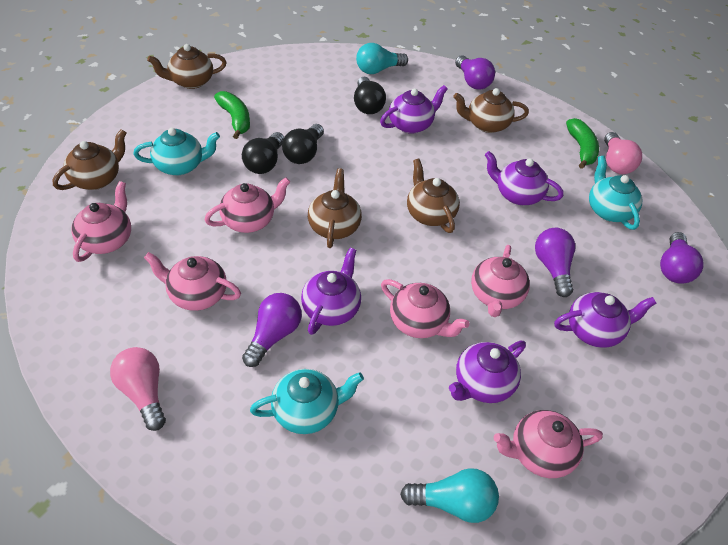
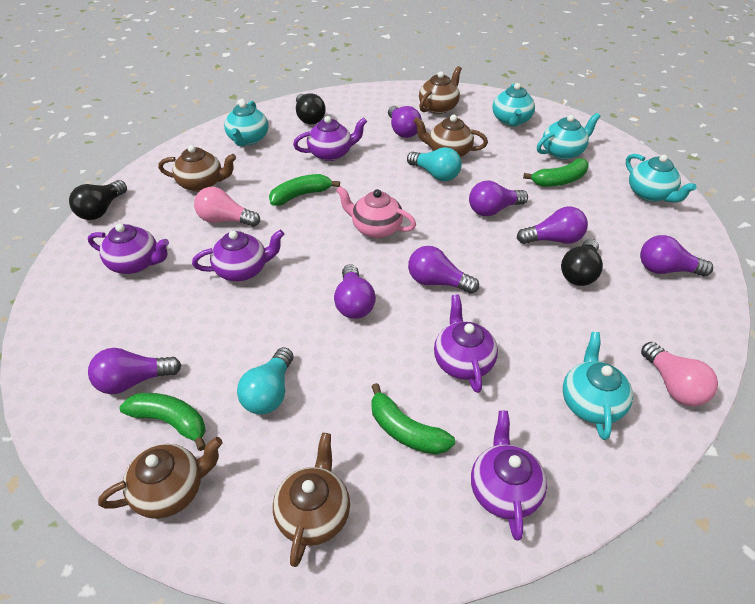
green banana: 2 -> 4
pink teapot: 6 -> 1
purple light bulb: 4 -> 7
turquoise teapot: 3 -> 5

